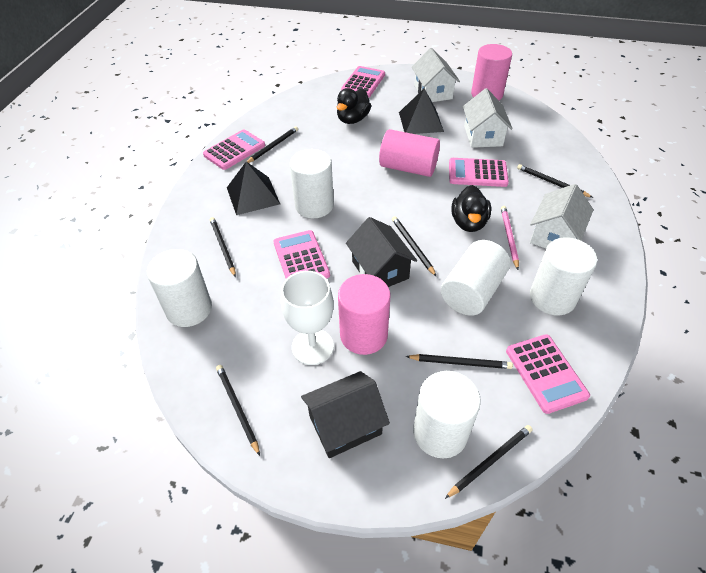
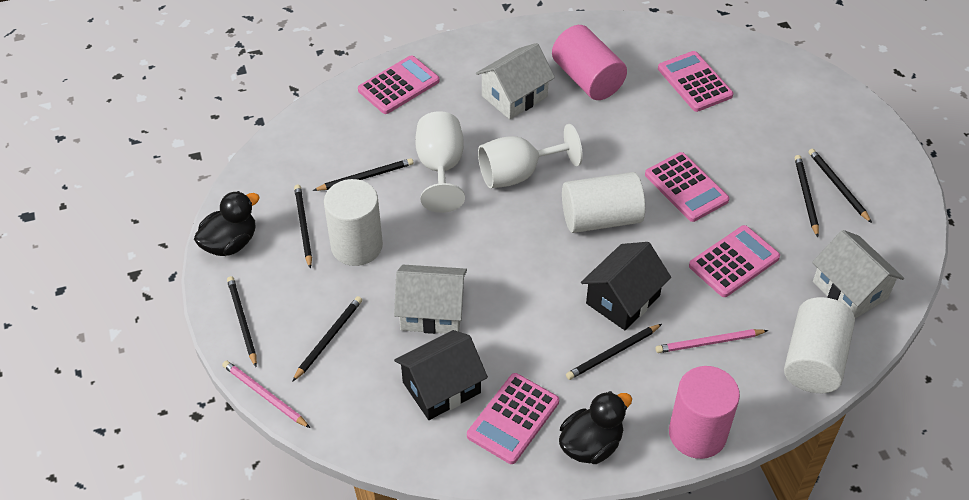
black pyramid: 2 -> 0
pink cylinder: 3 -> 2
pink pencil: 1 -> 2
white cylinder: 5 -> 3
white goblet: 1 -> 2

